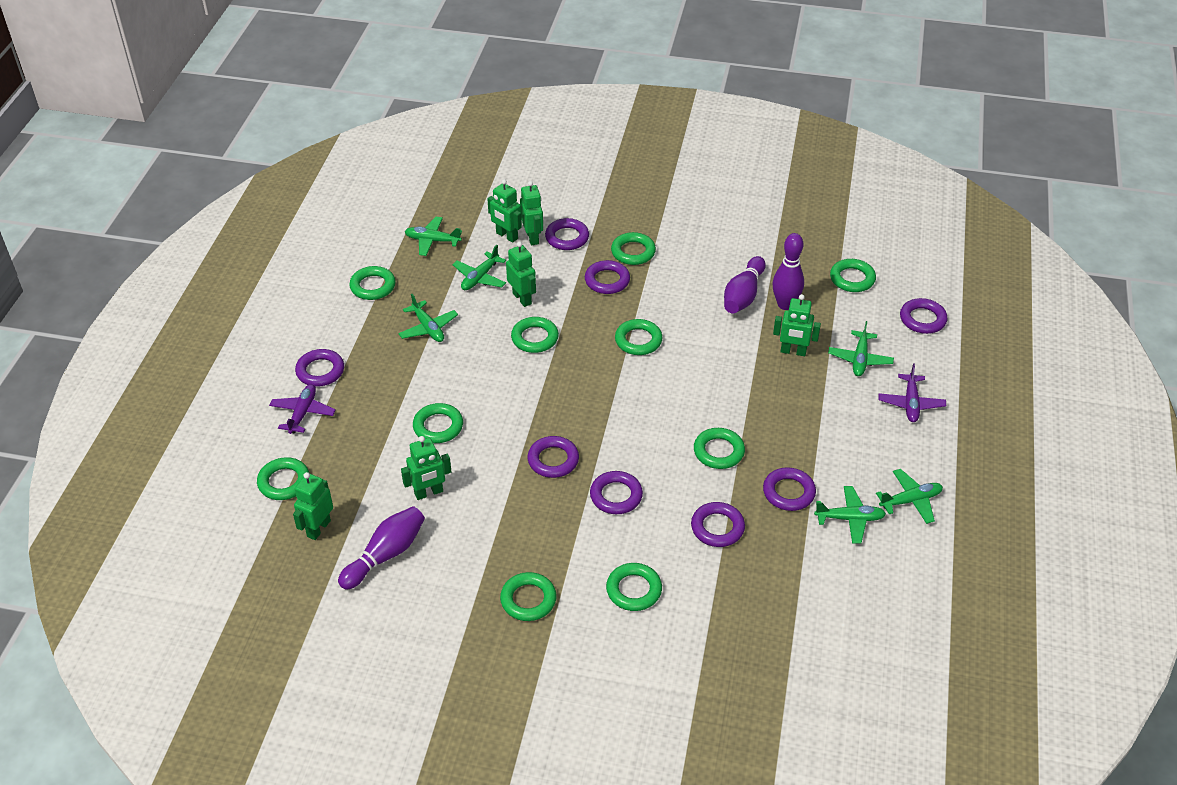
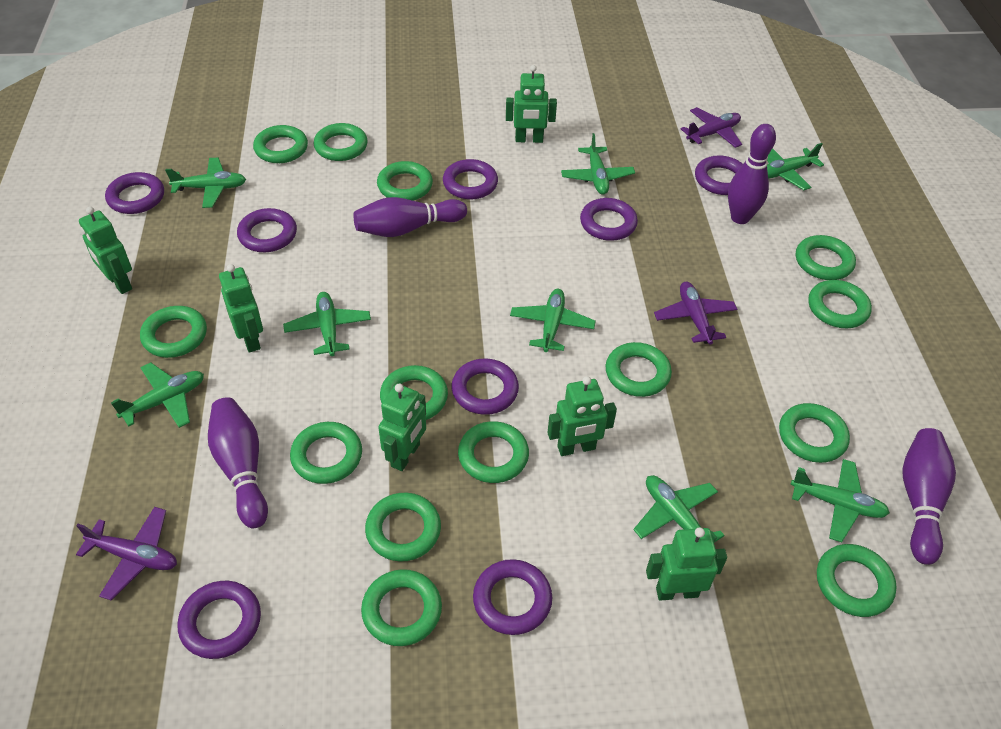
green plane: 6 -> 8
green ring: 10 -> 14
purple bowling pin: 3 -> 4
purple plane: 2 -> 3

